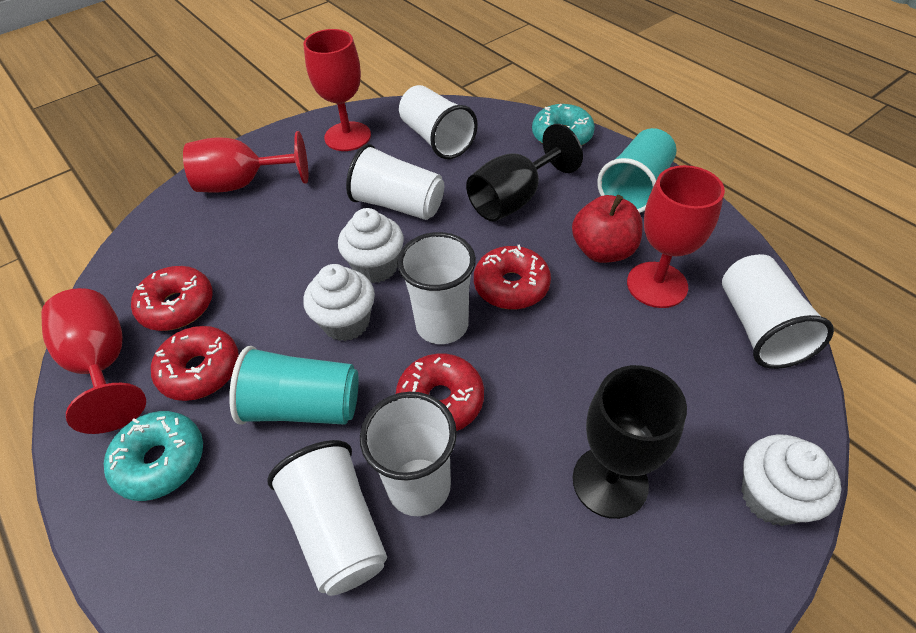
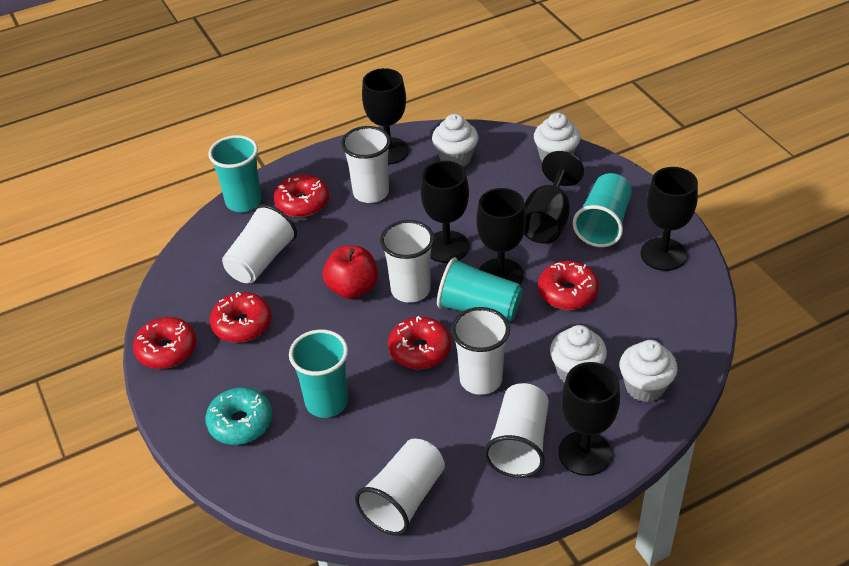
black goblet: 2 -> 6
red donut: 4 -> 5
red goblet: 4 -> 0
turquoise cup: 2 -> 4
turquoise donut: 2 -> 1
white cupcake: 3 -> 4

